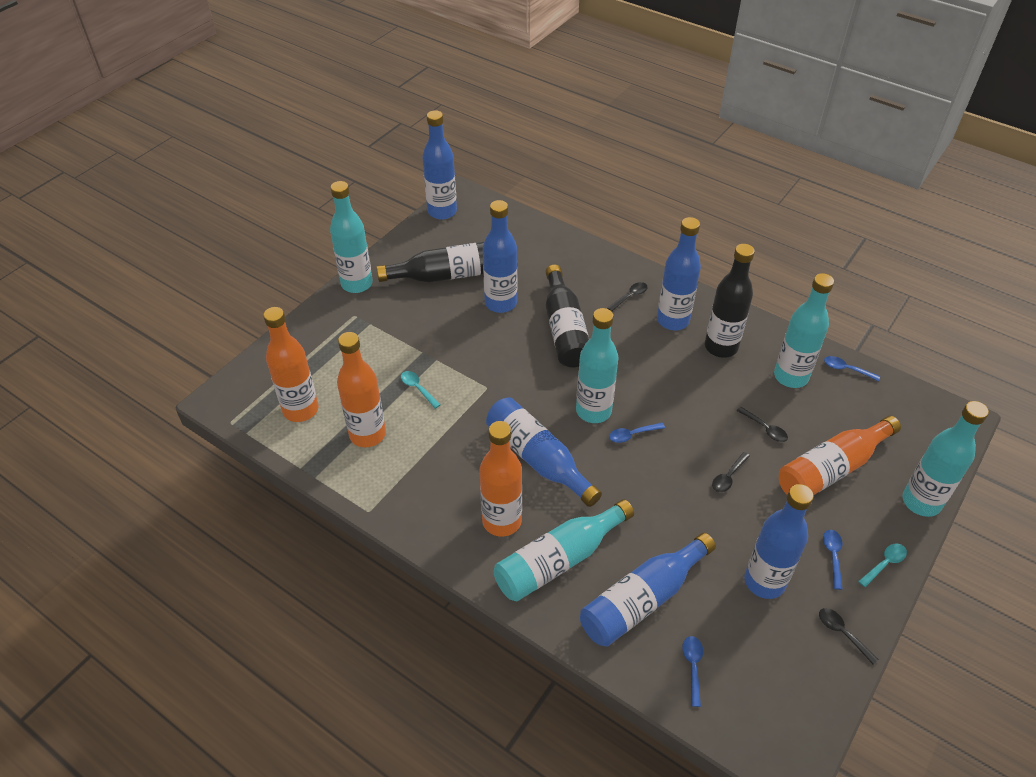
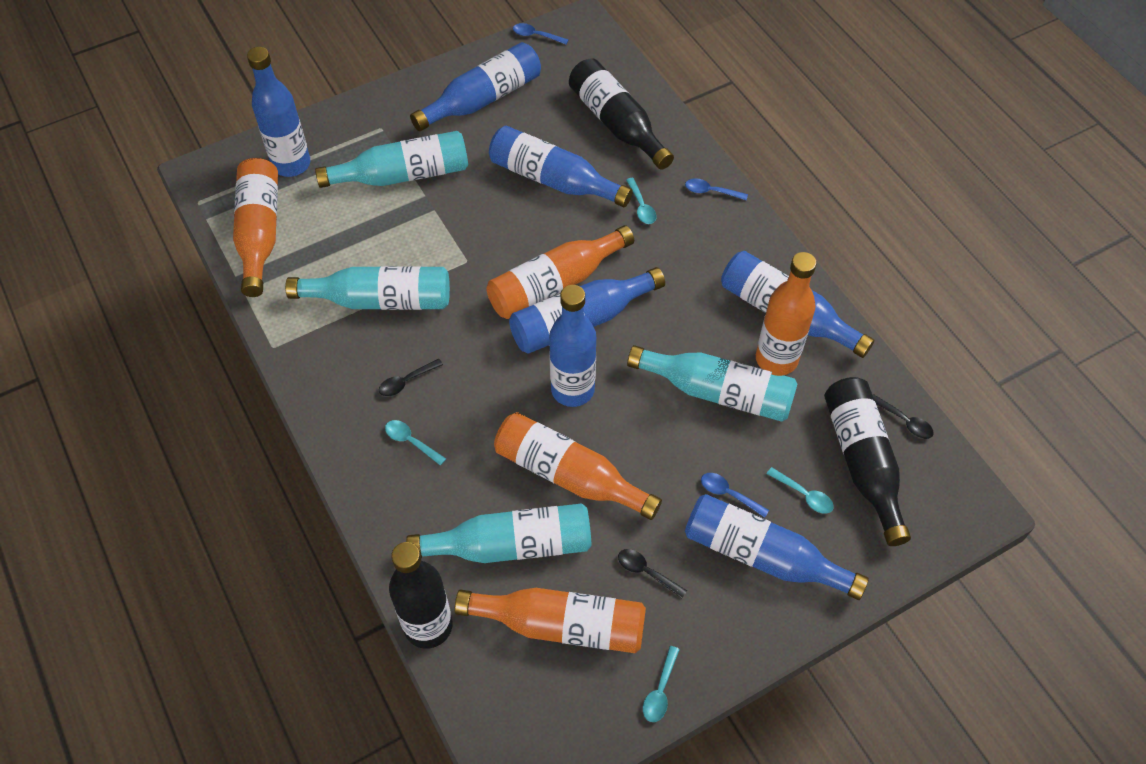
black spoon: 4 -> 3
blue bottle: 6 -> 7
blue spoon: 4 -> 3
orange bottle: 4 -> 5
turquoise bottle: 5 -> 4
turquoise spoon: 2 -> 4

